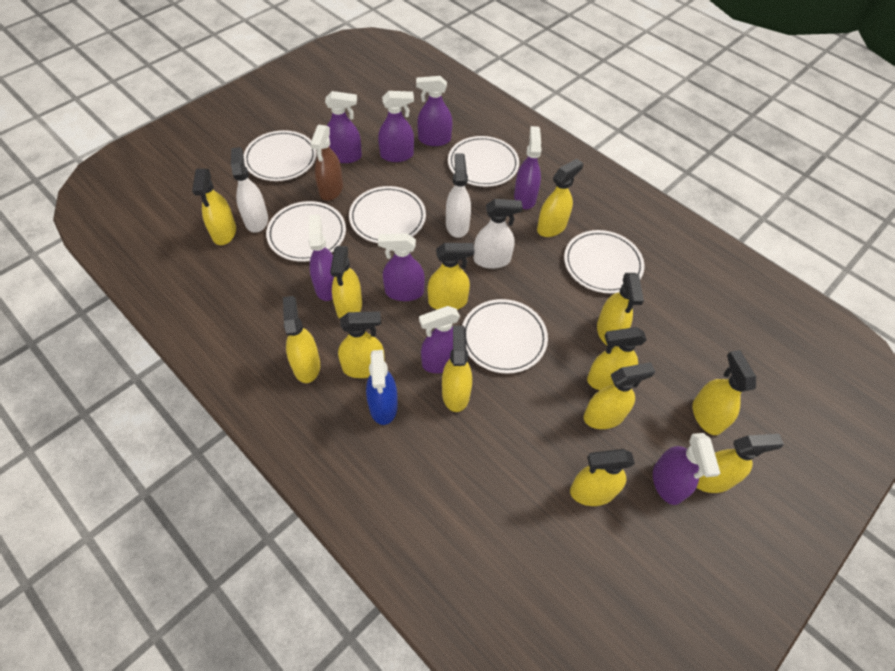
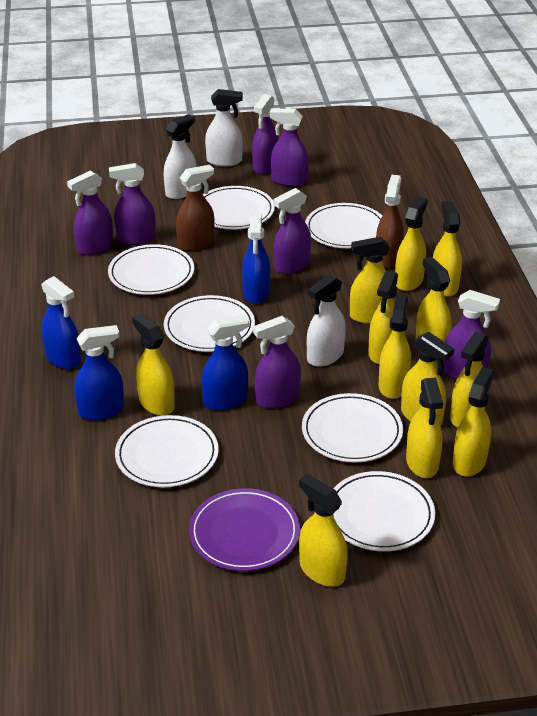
blue spray bottle: 1 -> 4
brown spray bottle: 1 -> 2
purple plate: 0 -> 1
purple spray bottle: 8 -> 7
white plate: 6 -> 7
yellow spray bottle: 13 -> 12

